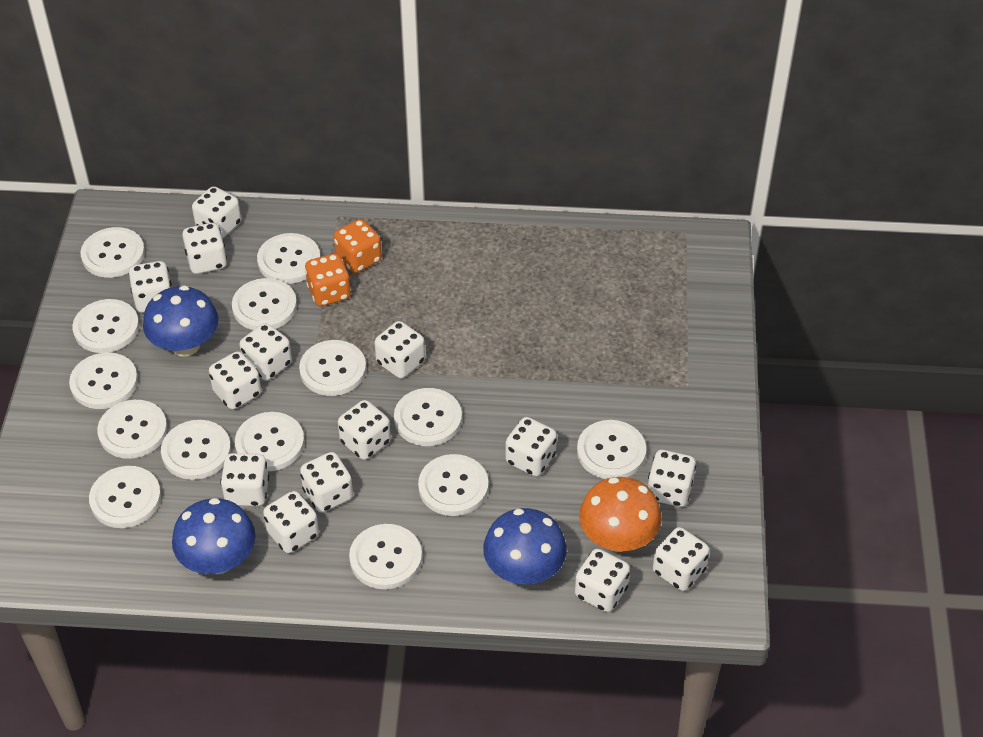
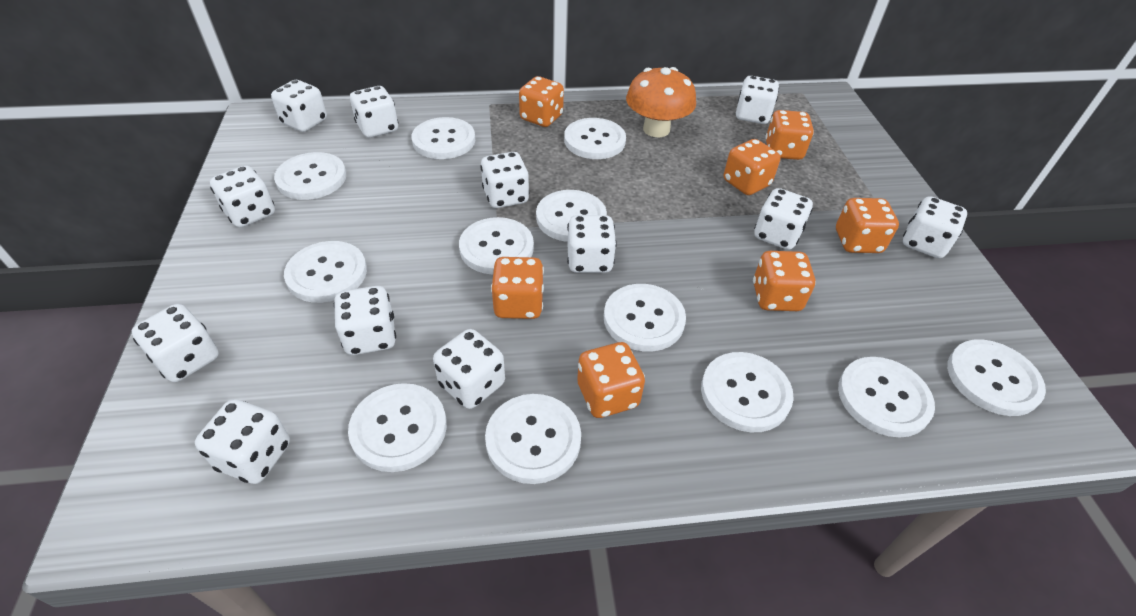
blue mushroom: 3 -> 0
orange dice: 2 -> 7
white button: 14 -> 12
white dice: 14 -> 12

